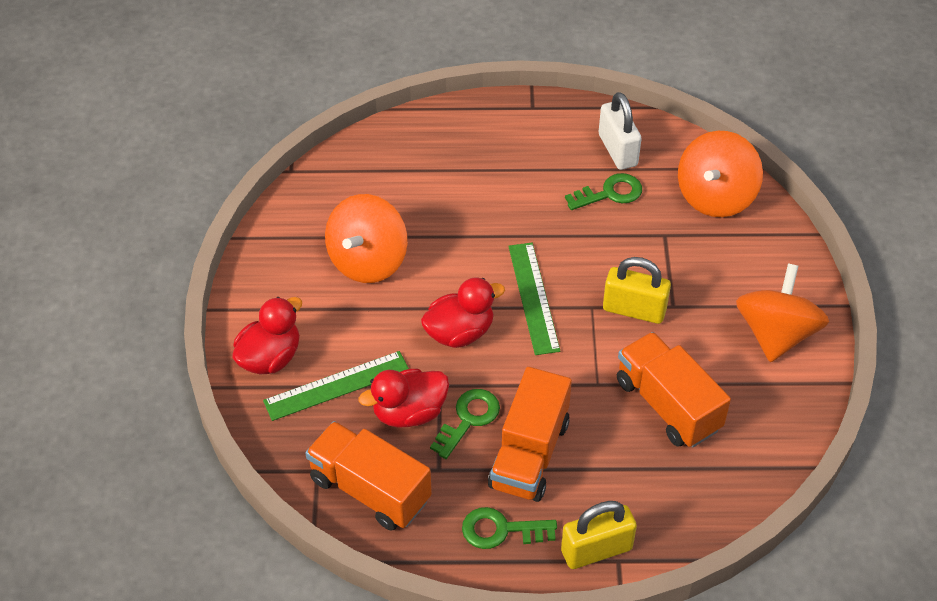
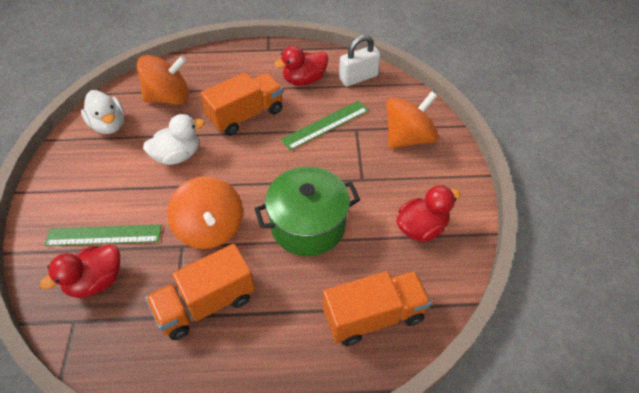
green key: 3 -> 0
green pot: 0 -> 1
white duck: 0 -> 2
yellow padlock: 2 -> 0

